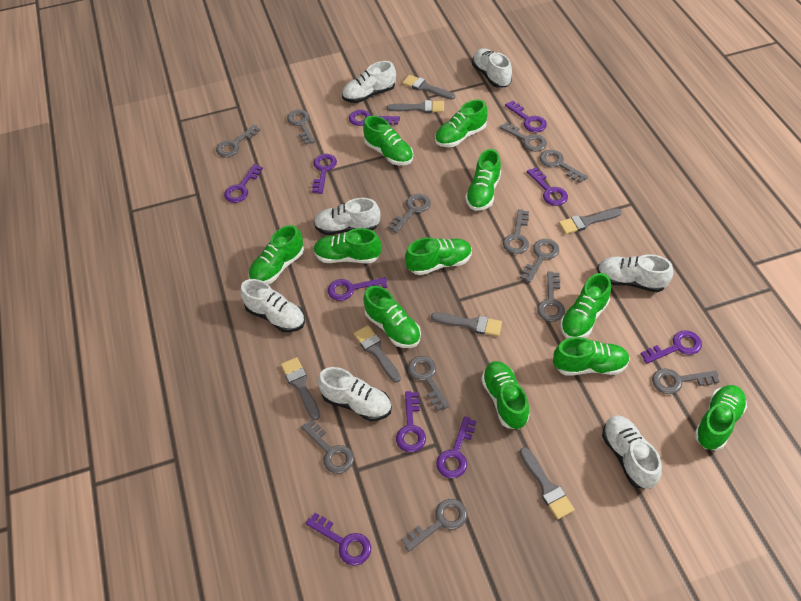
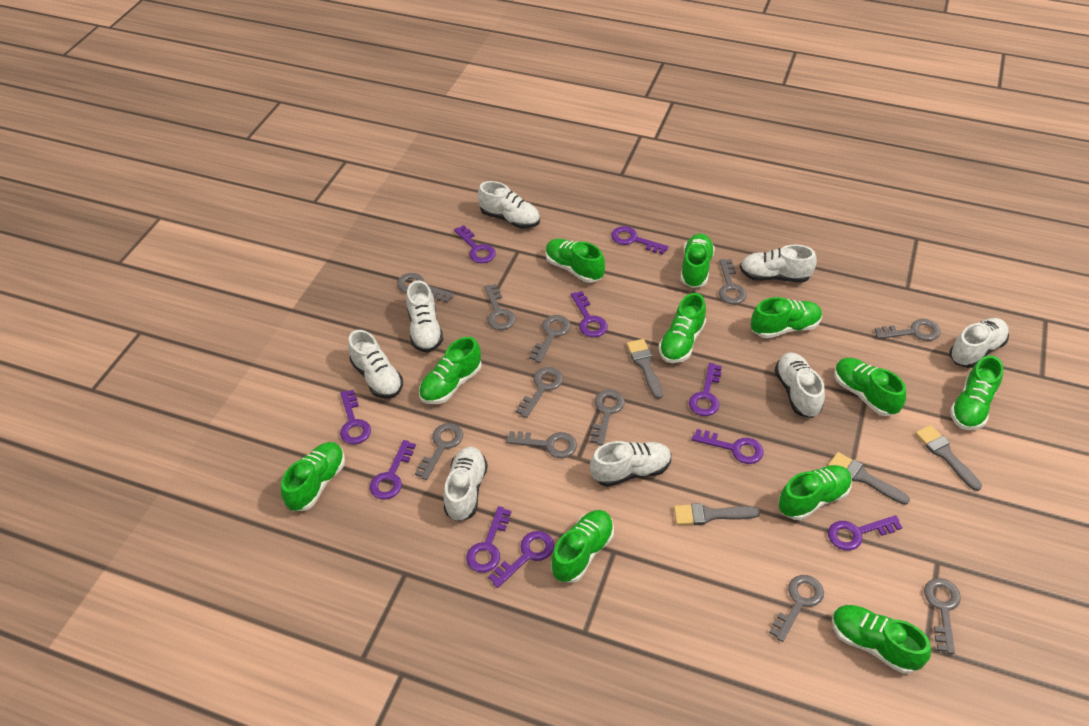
grey brush: 7 -> 4
grey key: 12 -> 11
white shoe: 7 -> 8

